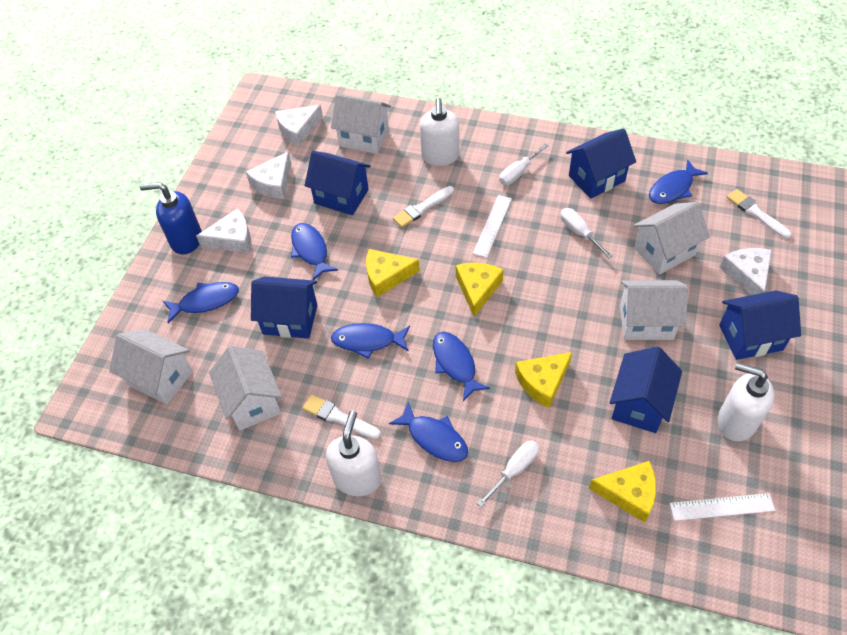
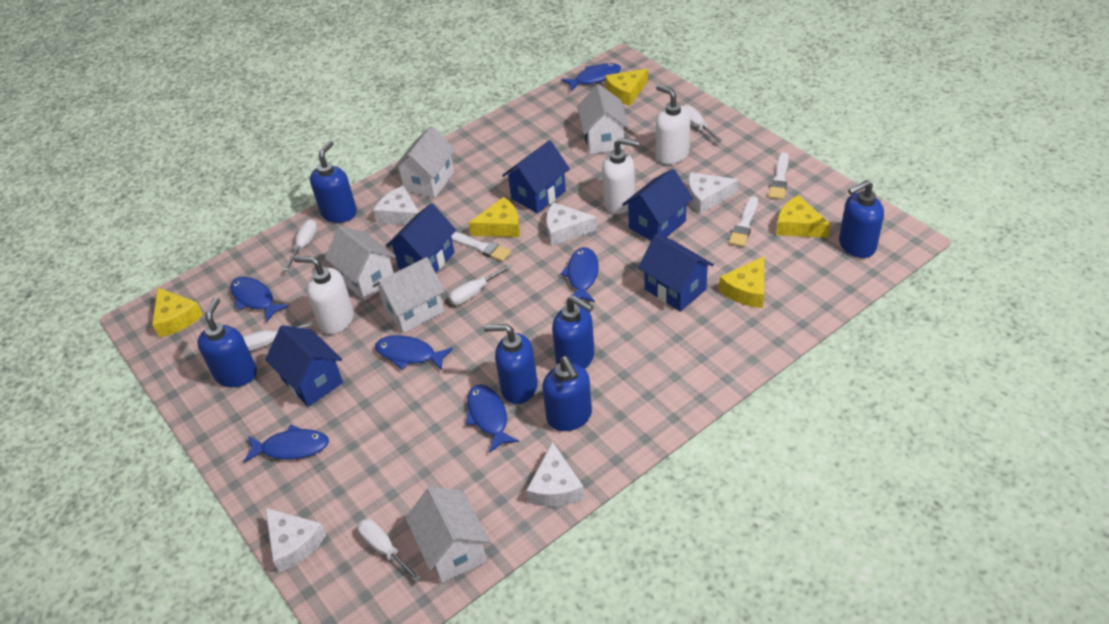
blue soap dispenser: 1 -> 6
white cheese: 4 -> 5
white ruler: 2 -> 0
white screwdriver: 3 -> 5
yellow cheese: 4 -> 5

